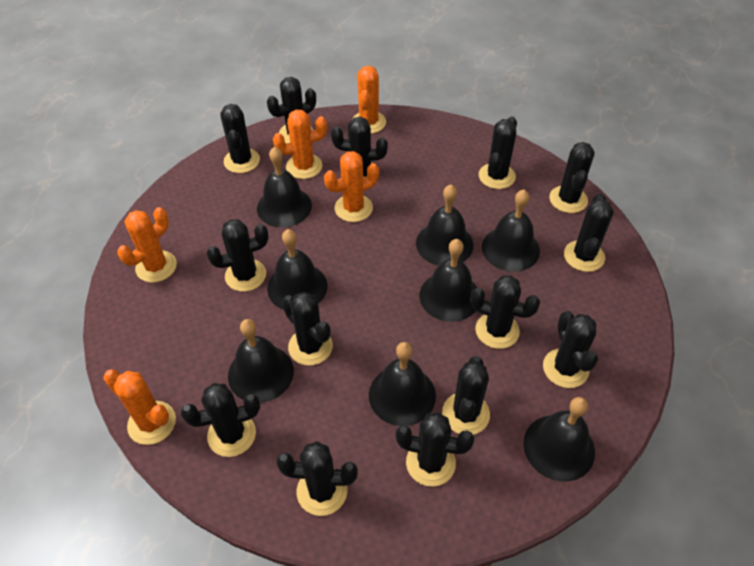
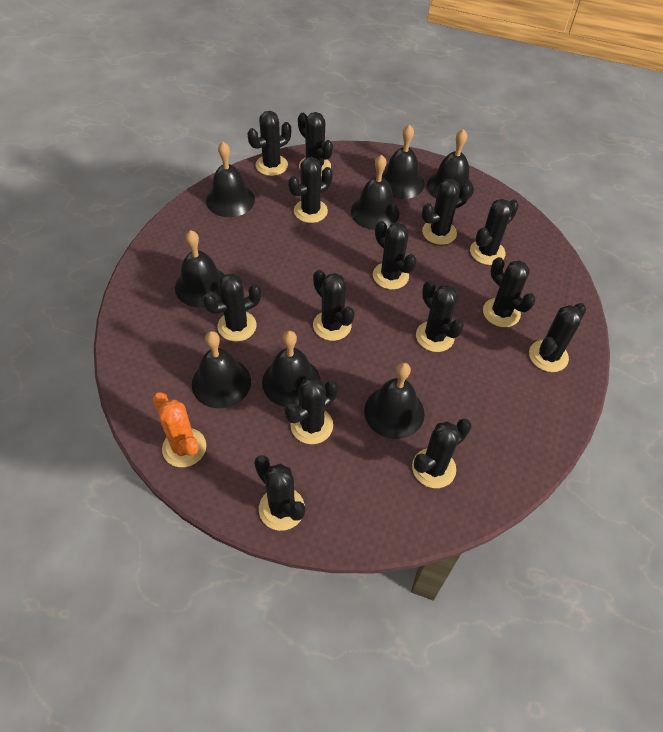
orange cactus: 5 -> 1

